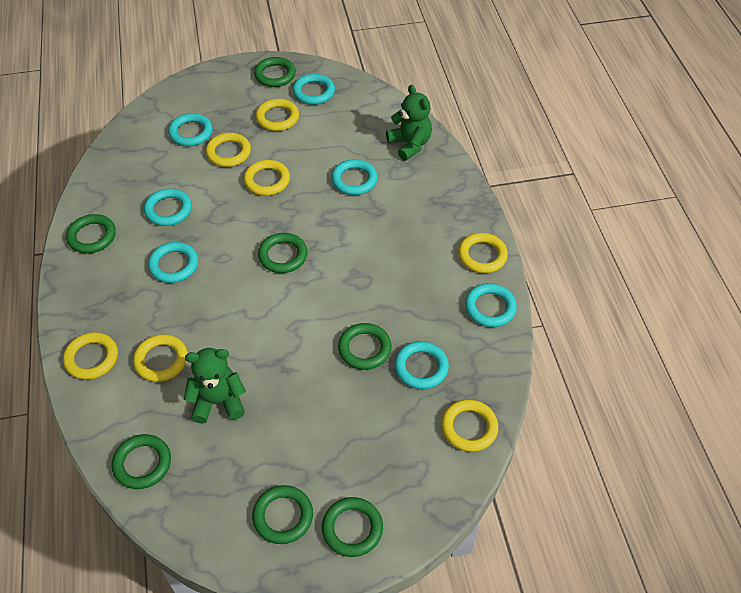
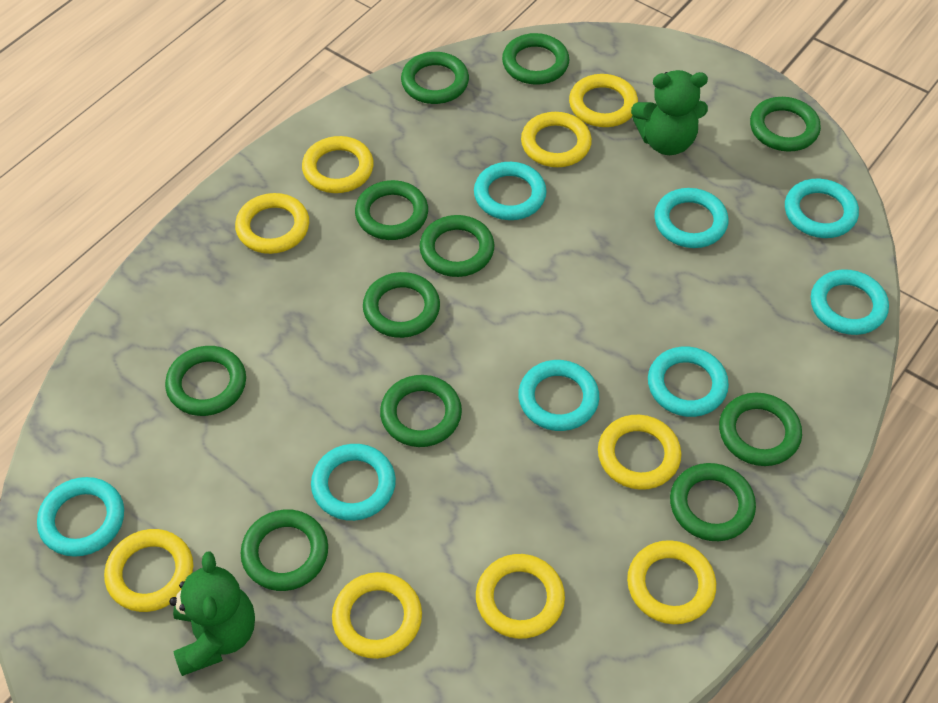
green ring: 7 -> 11
turquoise ring: 7 -> 8
yellow ring: 7 -> 9

